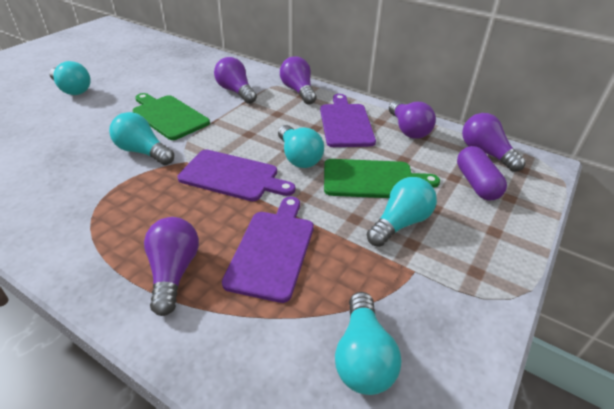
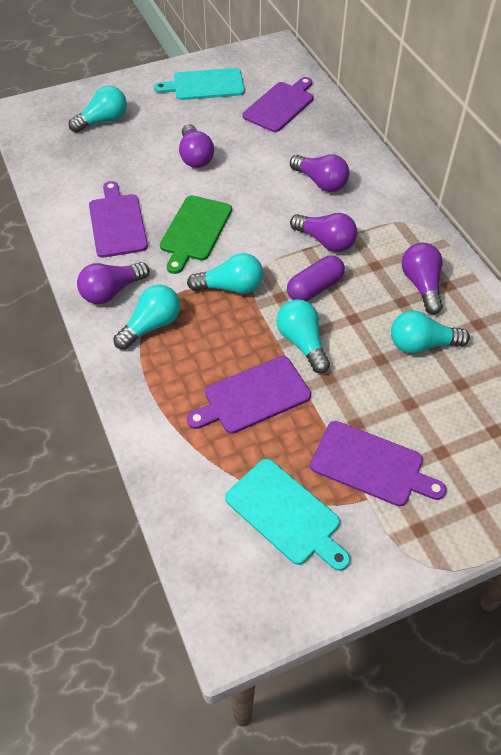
green cutting board: 2 -> 1
purple cutting board: 3 -> 4
turquoise cutting board: 0 -> 2

